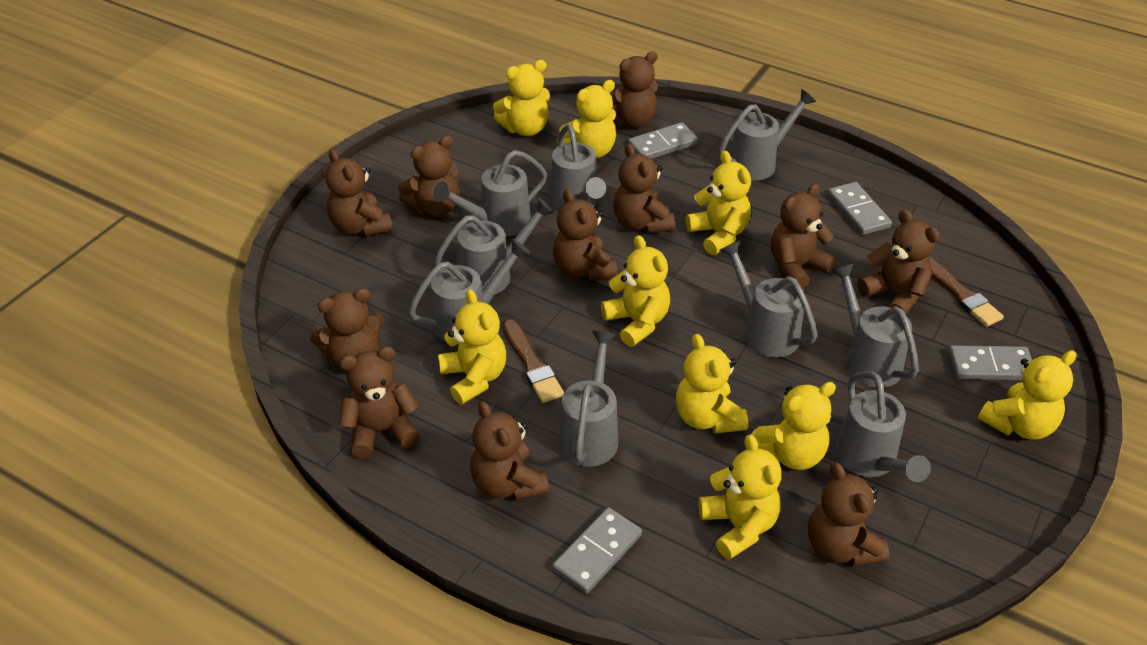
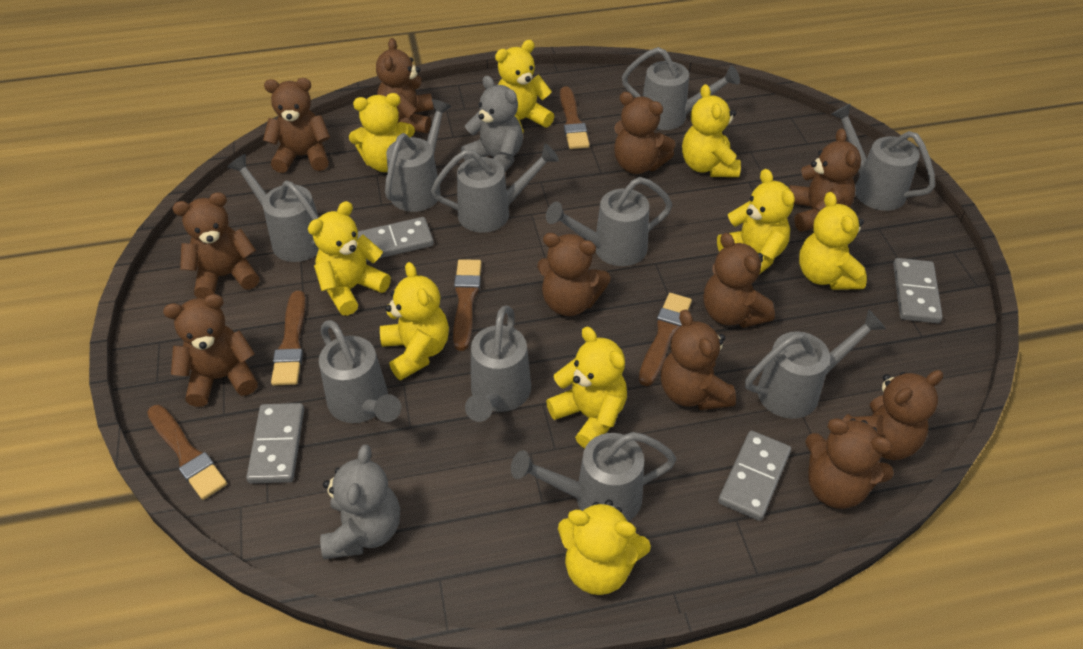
brown brush: 2 -> 5
grey teddy bear: 0 -> 2
grey watering can: 9 -> 10

